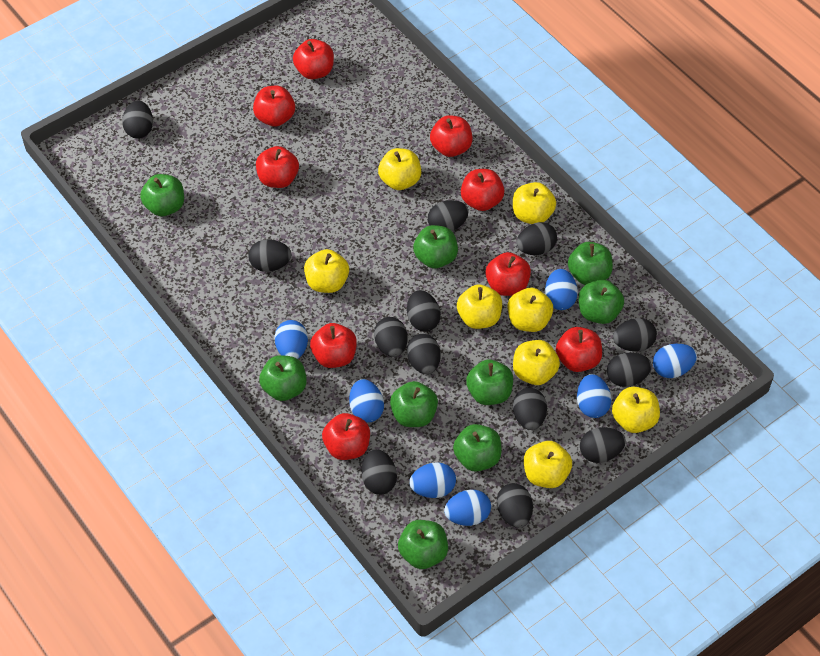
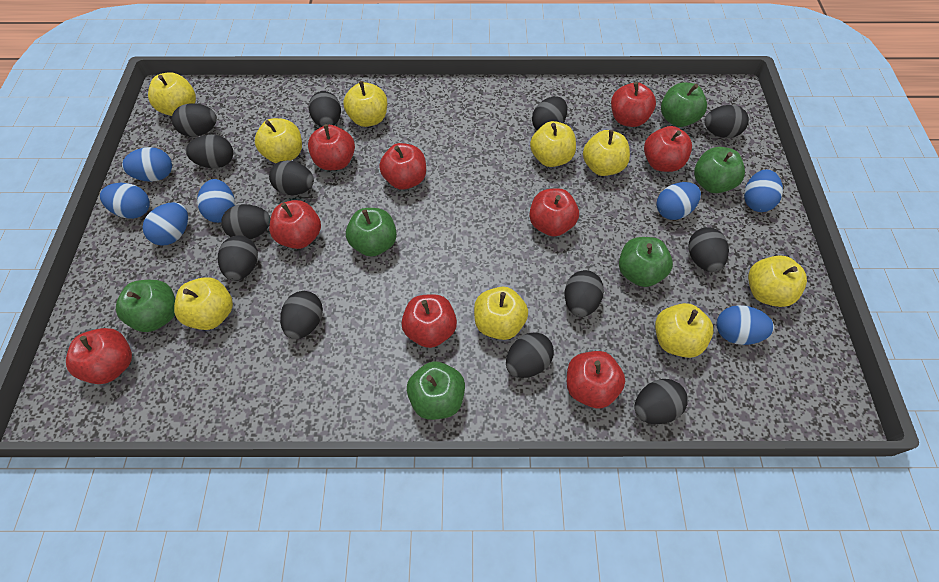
green apple: 9 -> 6
yellow apple: 8 -> 9

